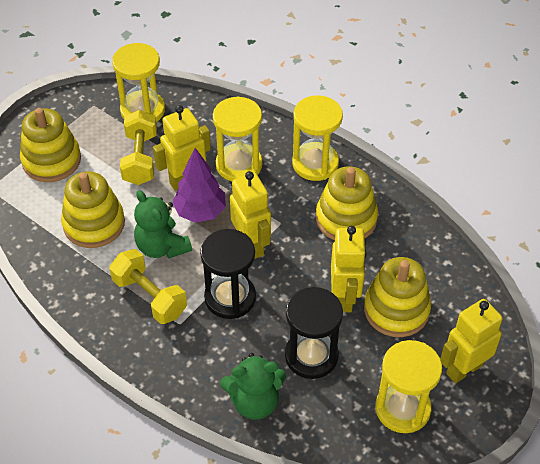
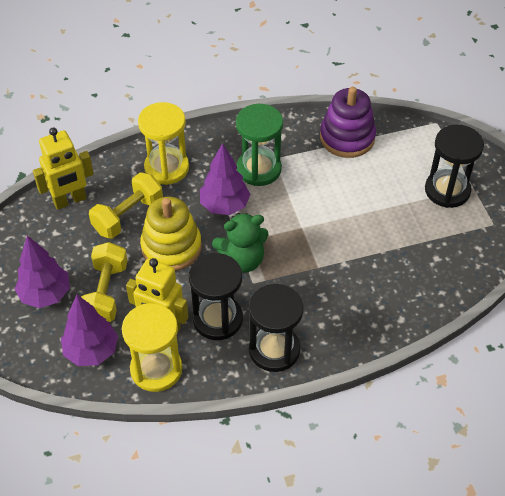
black hourglass: 2 -> 3
green hourglass: 0 -> 1
green teddy bear: 2 -> 1
purple stacking toy: 0 -> 1
purple tree: 1 -> 3
yellow hourglass: 4 -> 2
yellow robot: 4 -> 2
yellow stacking toy: 4 -> 1

